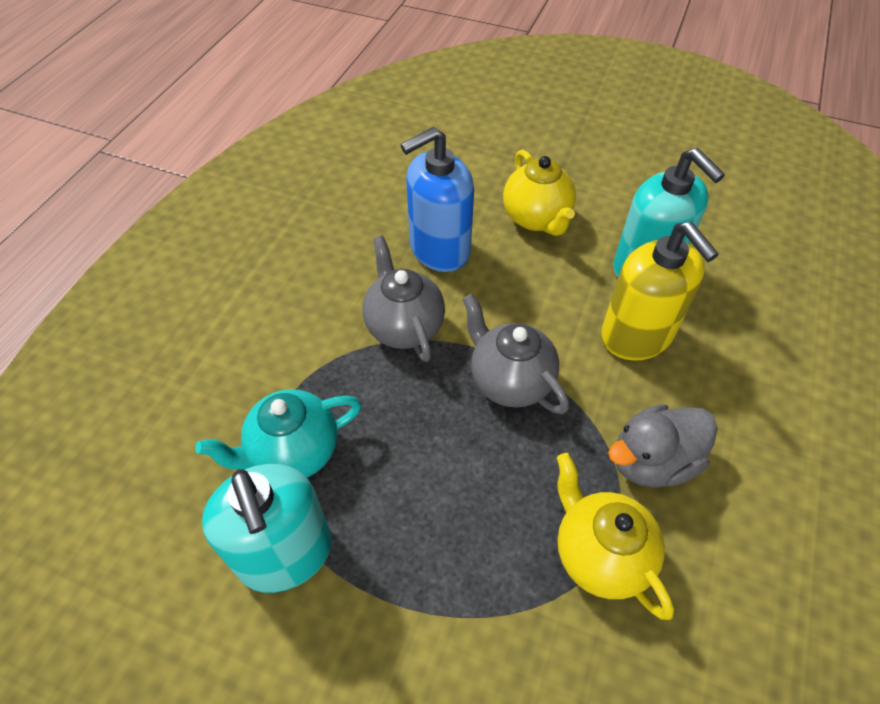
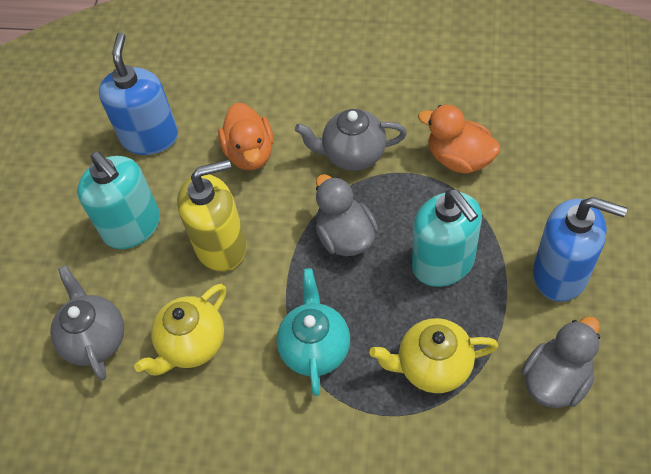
blue soap dispenser: 1 -> 2
grey duck: 1 -> 2
orange duck: 0 -> 2

